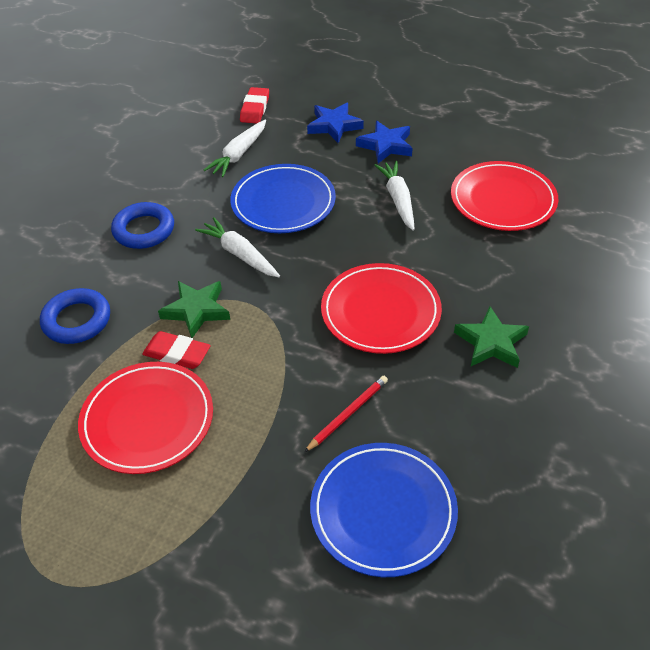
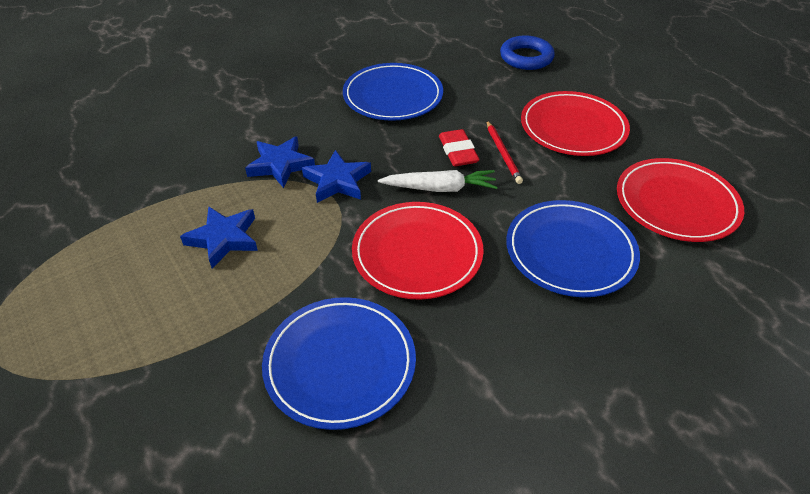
blue plate: 2 -> 3
blue ring: 2 -> 1
blue star: 2 -> 3
green star: 2 -> 0
red eraser: 2 -> 1
white carrot: 3 -> 1

